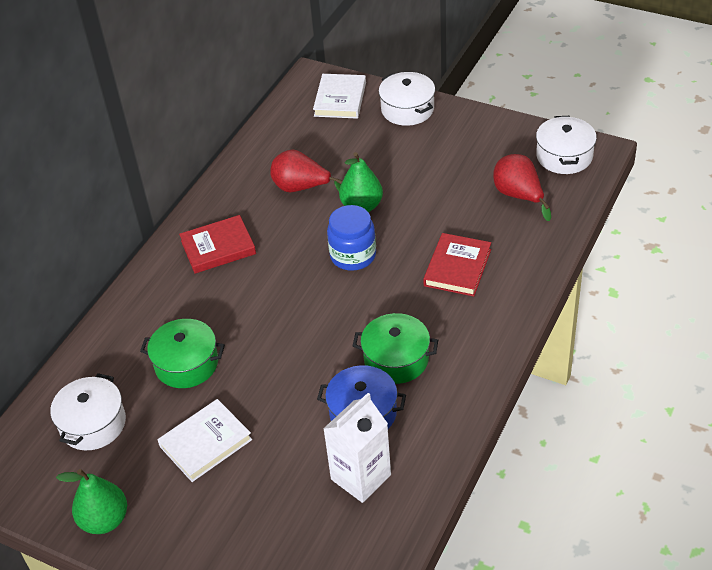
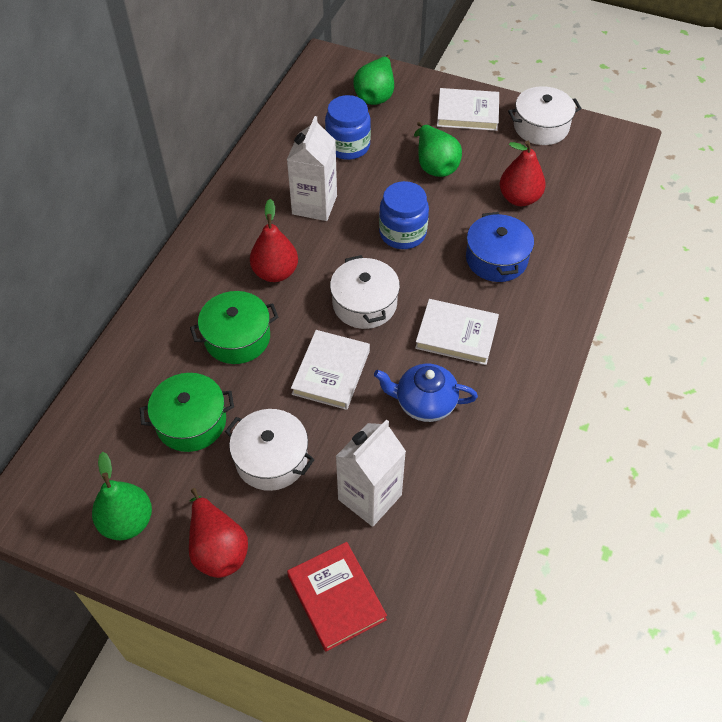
blue jar: 1 -> 2
blue teapot: 0 -> 1
green pear: 2 -> 3
red book: 2 -> 1
red pear: 2 -> 3
white book: 2 -> 3
white carton: 1 -> 2

